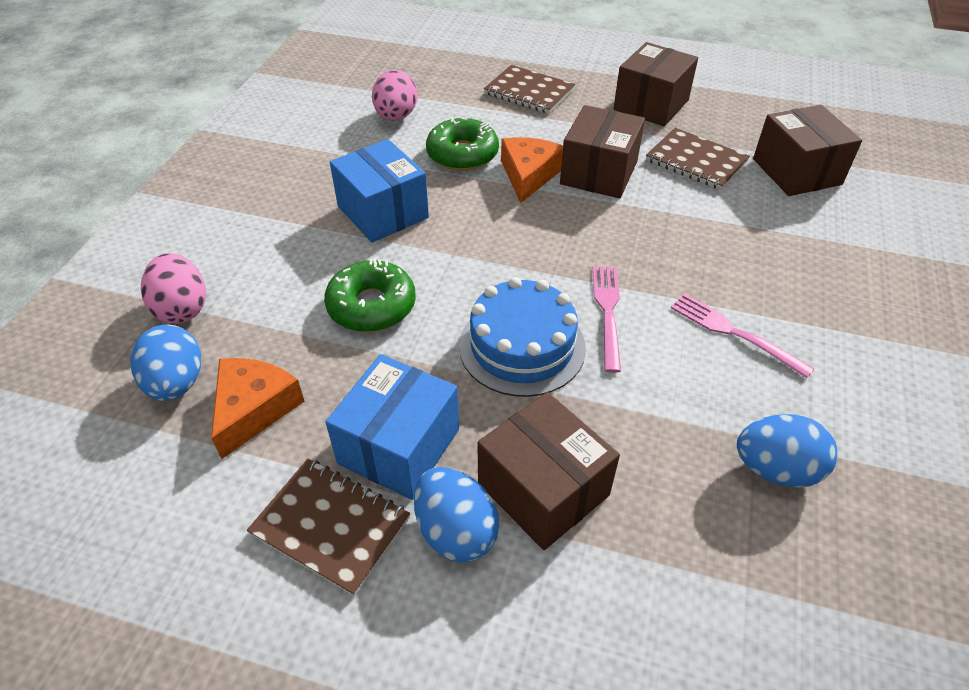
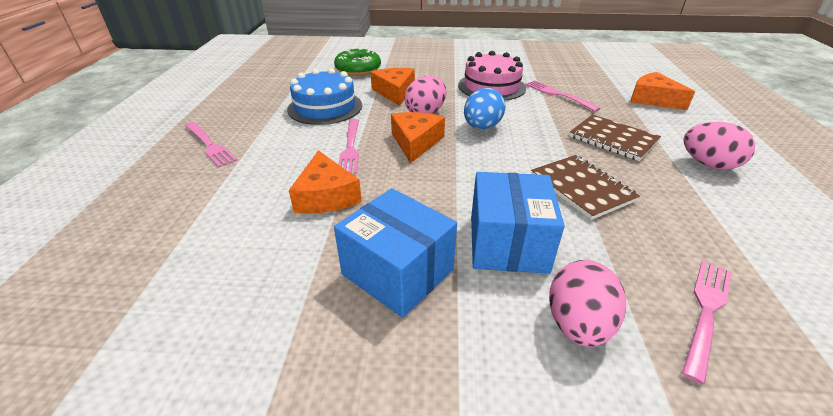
blue egg: 3 -> 1
brown box: 4 -> 0
brown notebook: 3 -> 2
green donut: 2 -> 1
orange cheese: 2 -> 4
pink cake: 0 -> 1
pink egg: 2 -> 3
pink fork: 2 -> 4

